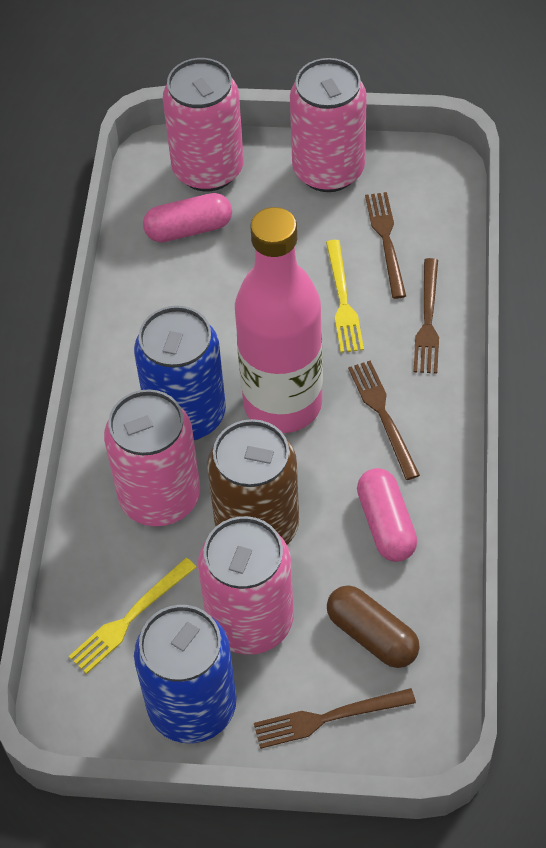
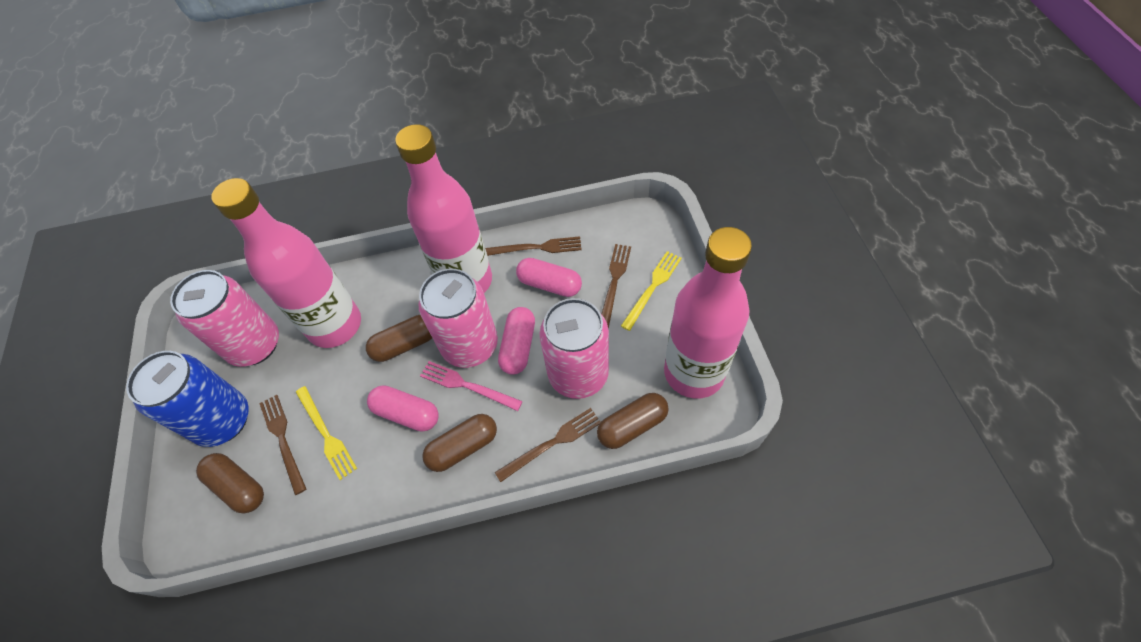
blue can: 2 -> 1
brown can: 1 -> 0
brown capsule: 1 -> 4
pink bottle: 1 -> 3
pink can: 4 -> 3
pink capsule: 2 -> 3
pink fork: 0 -> 1

